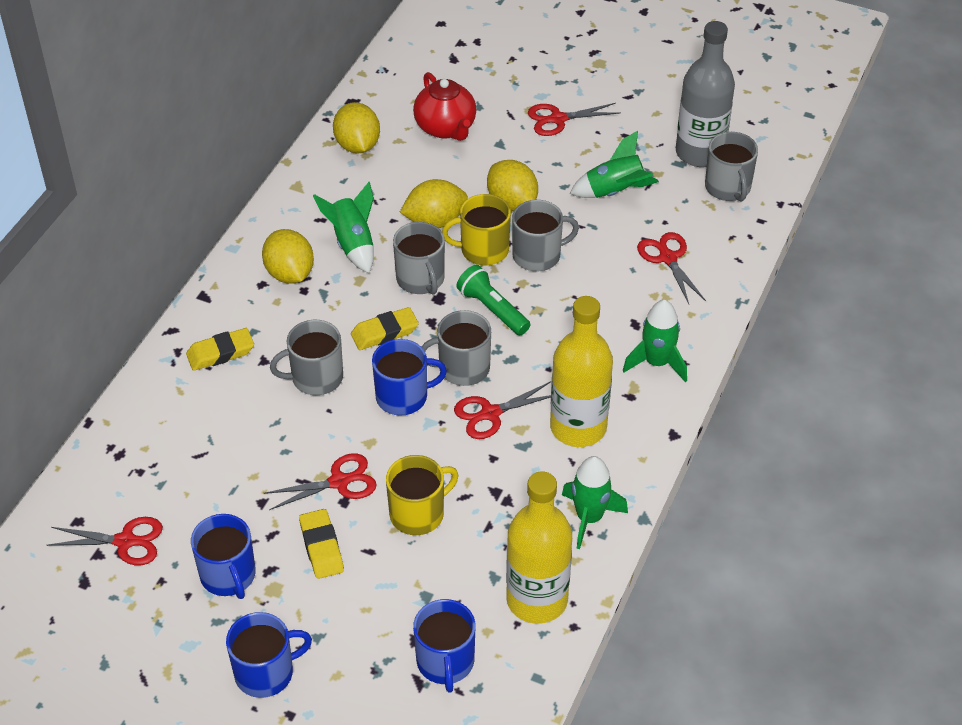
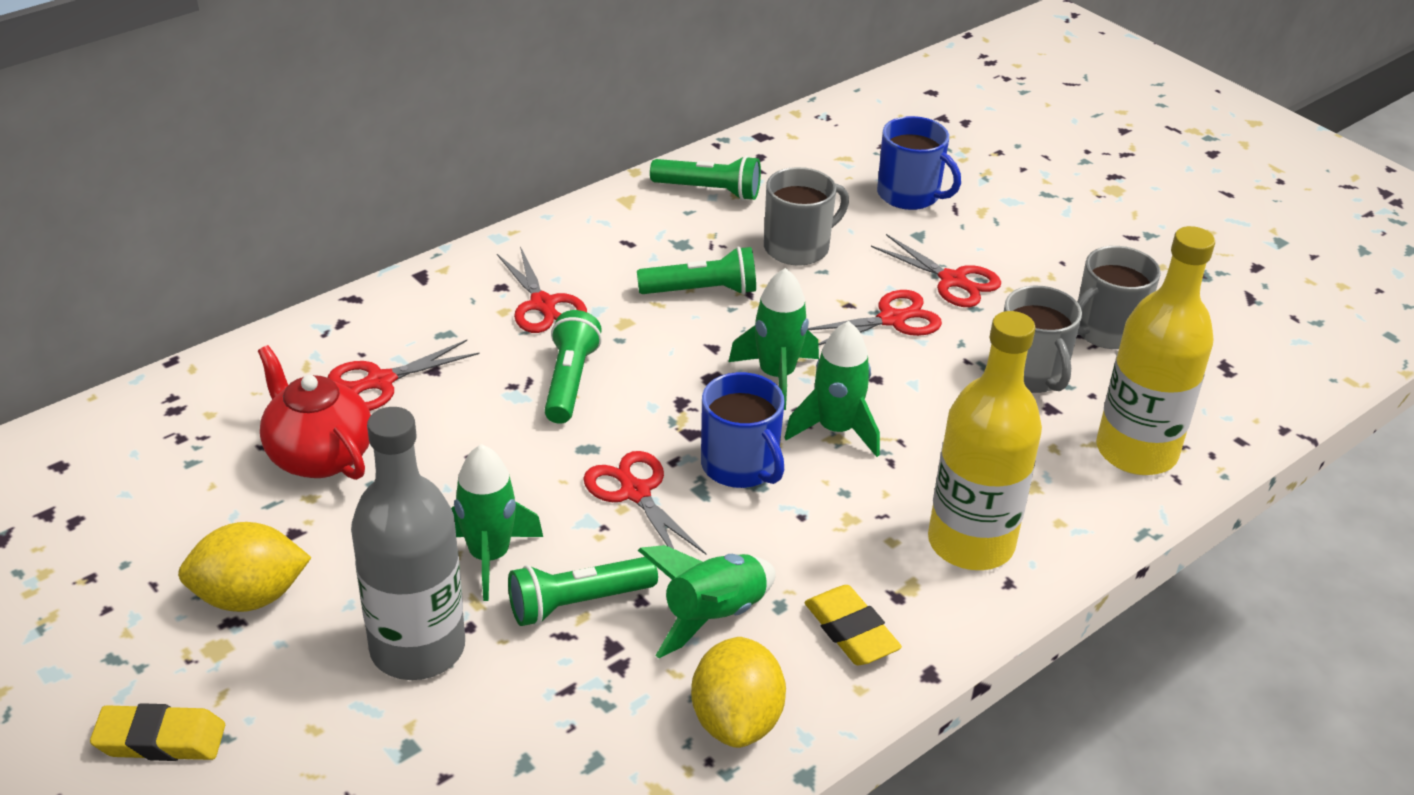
blue mug: 4 -> 2
green flashlight: 1 -> 4
grey mug: 5 -> 3
yellow eraser: 3 -> 2
yellow lemon: 4 -> 2
yellow mug: 2 -> 0

